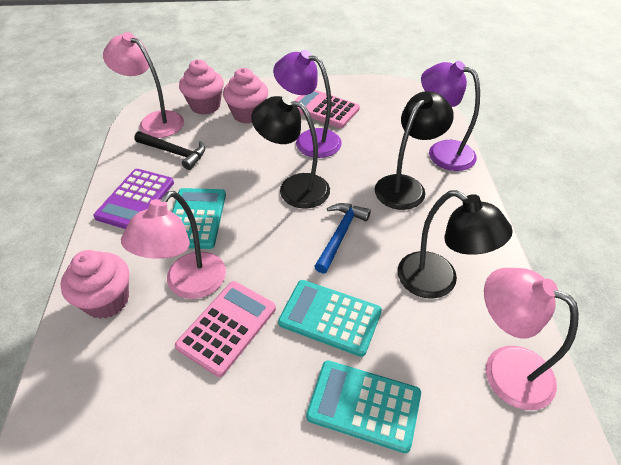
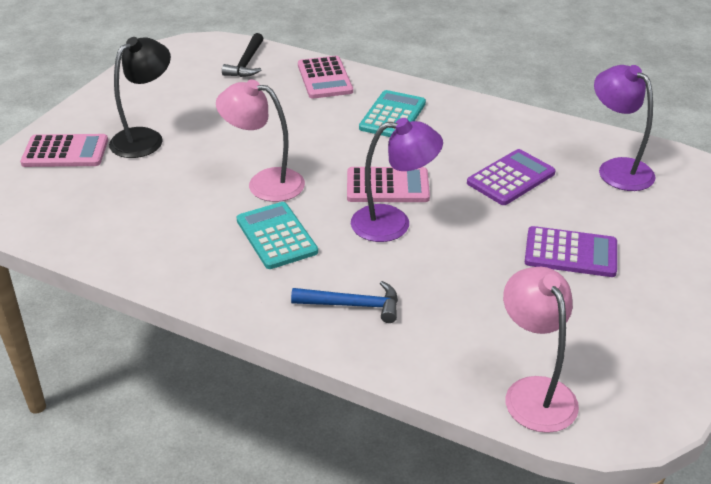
black lamp: 3 -> 1
pink calculator: 2 -> 3
pink cupcake: 3 -> 0
pink lamp: 3 -> 2
purple calculator: 1 -> 2
turquoise calculator: 3 -> 2

